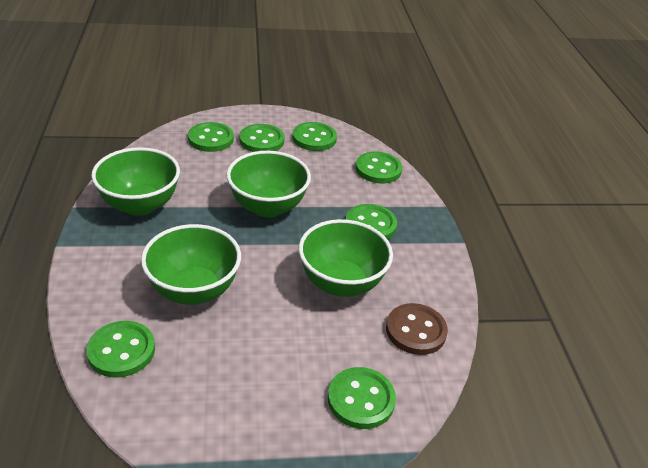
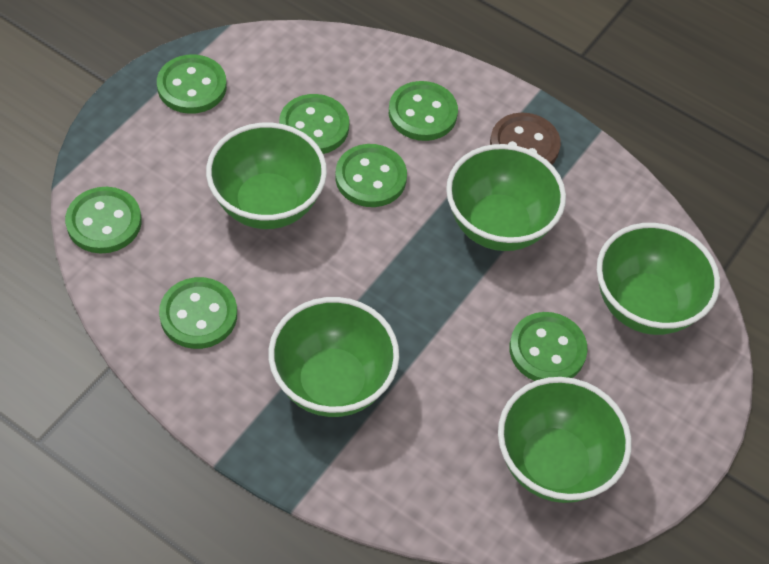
green bowl: 4 -> 5

